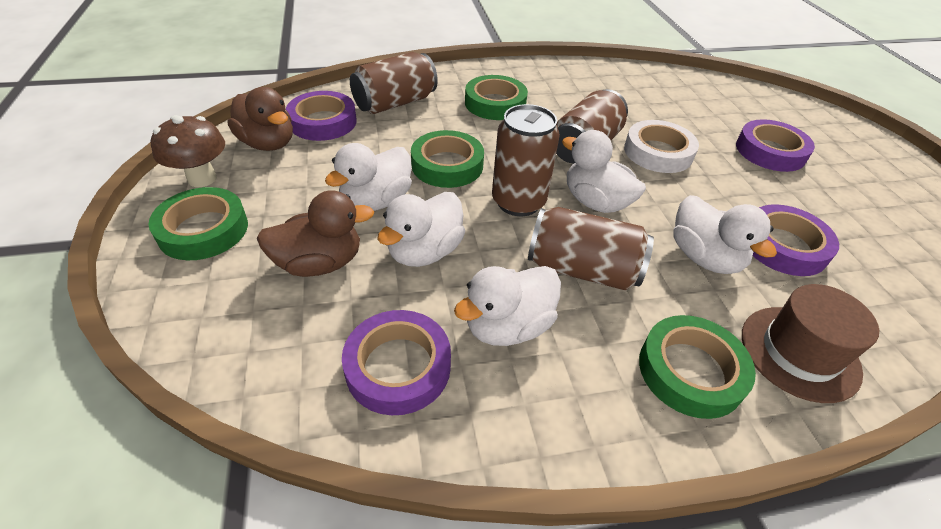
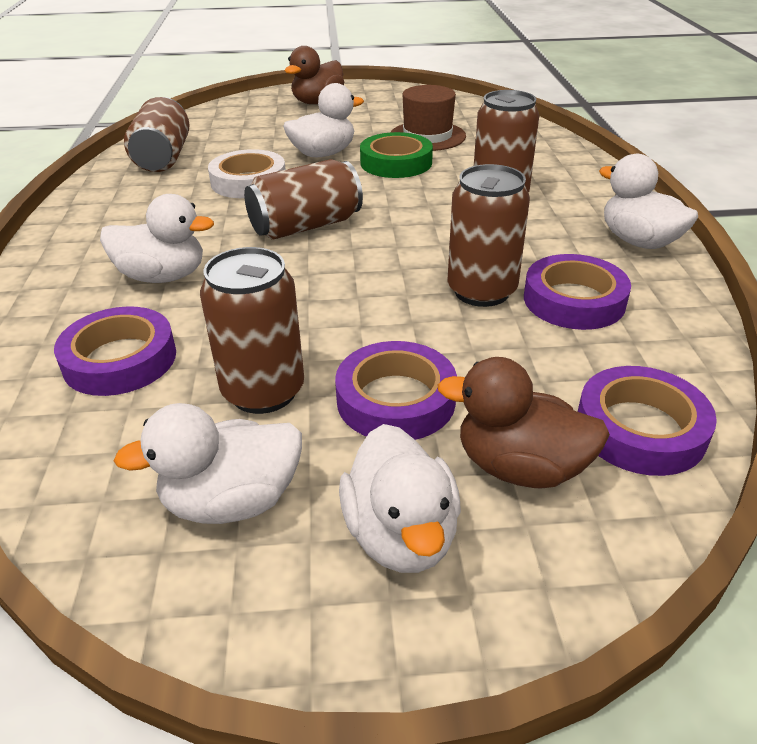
brown can: 4 -> 5
brown mushroom: 1 -> 0
green tape: 4 -> 1

